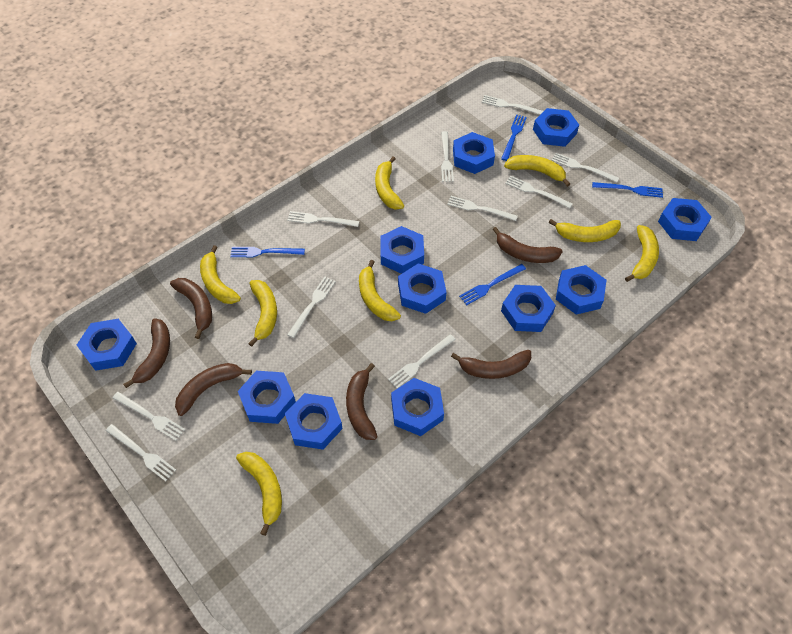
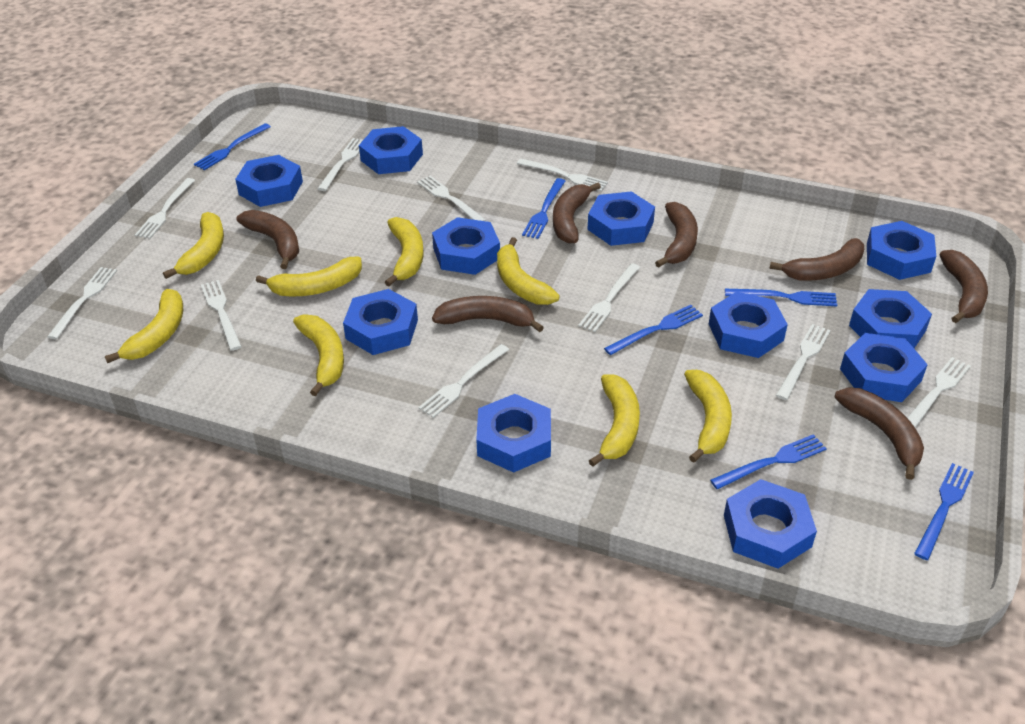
blue fork: 4 -> 6
brown banana: 6 -> 7

